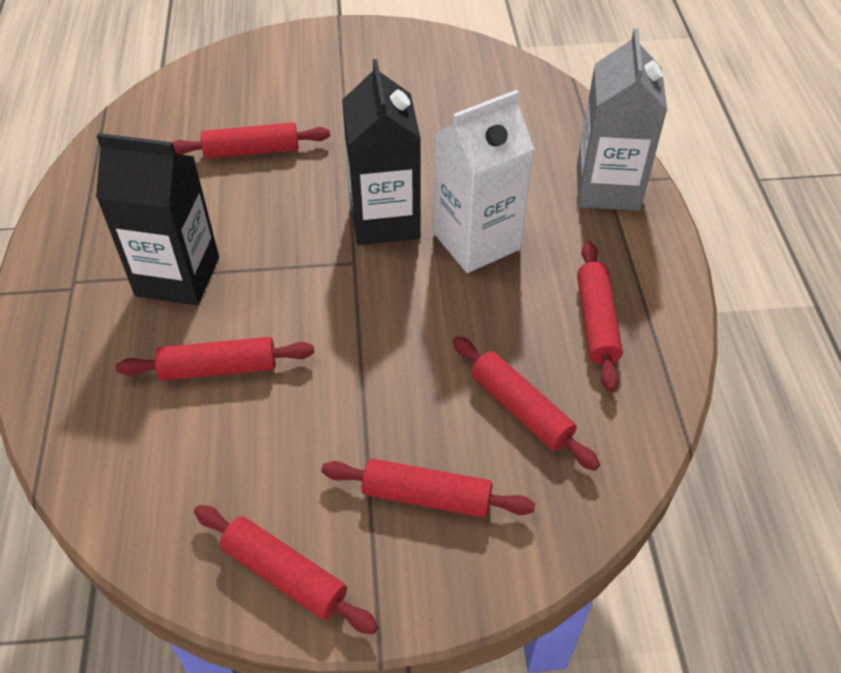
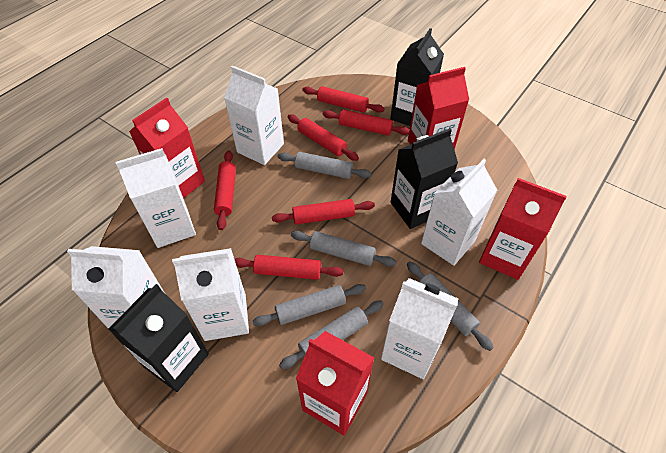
black carton: 2 -> 3
grey carton: 1 -> 0
grey rolling pin: 0 -> 5
red carton: 0 -> 4
white carton: 1 -> 6

